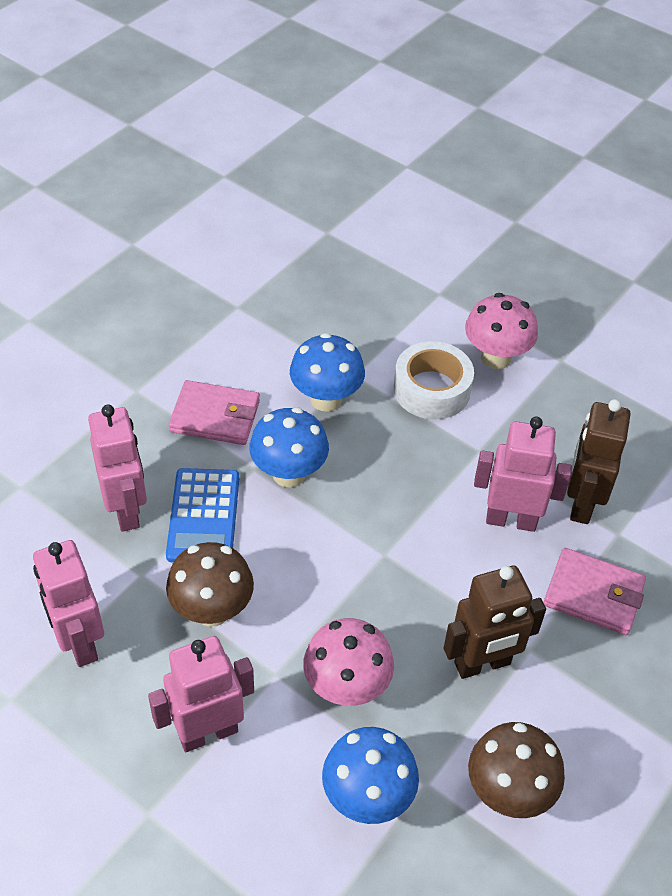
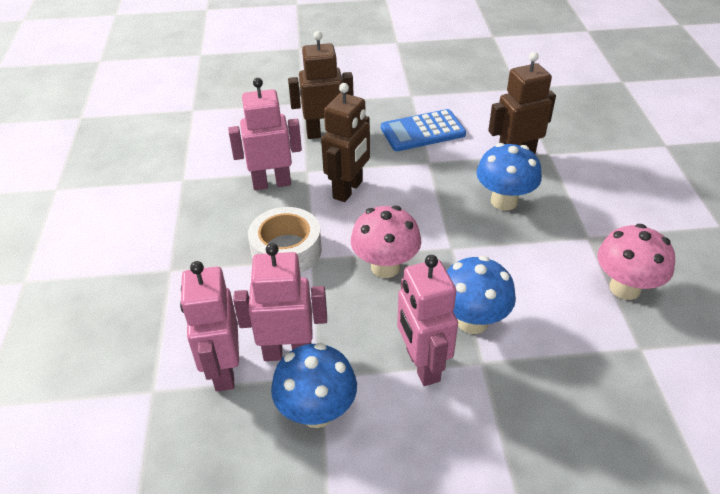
brown mushroom: 2 -> 0
brown robot: 2 -> 3
pink wallet: 2 -> 0

